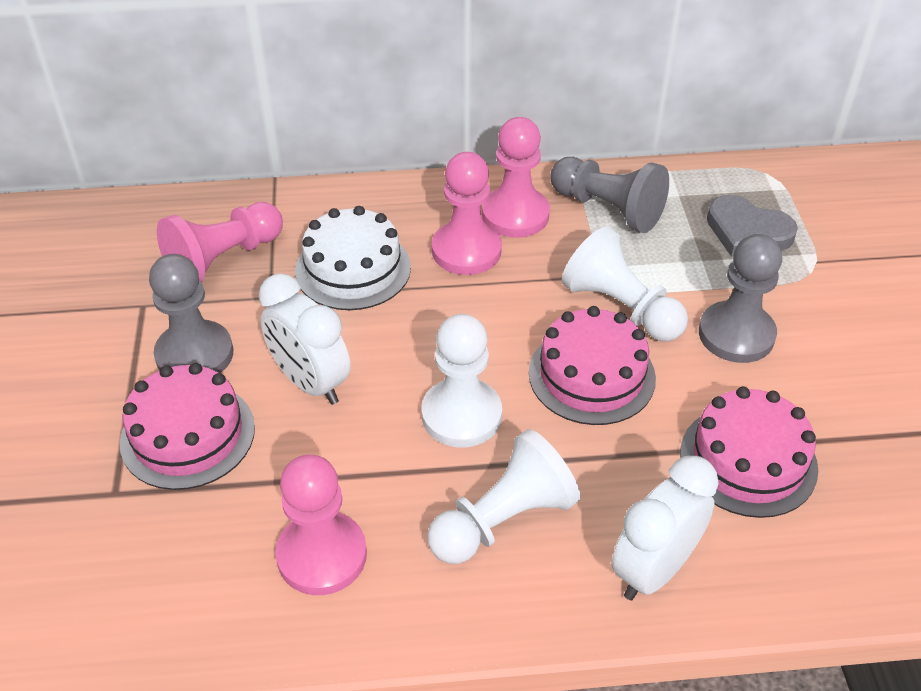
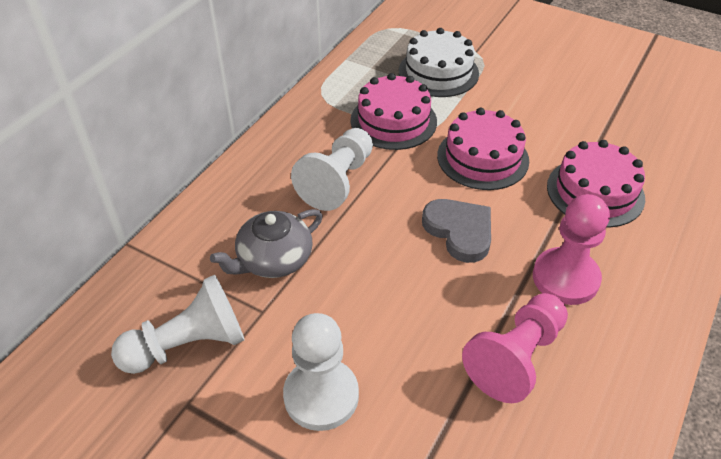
grey pawn: 3 -> 0
grey teapot: 0 -> 1
pink pawn: 4 -> 2
white clock: 2 -> 0

